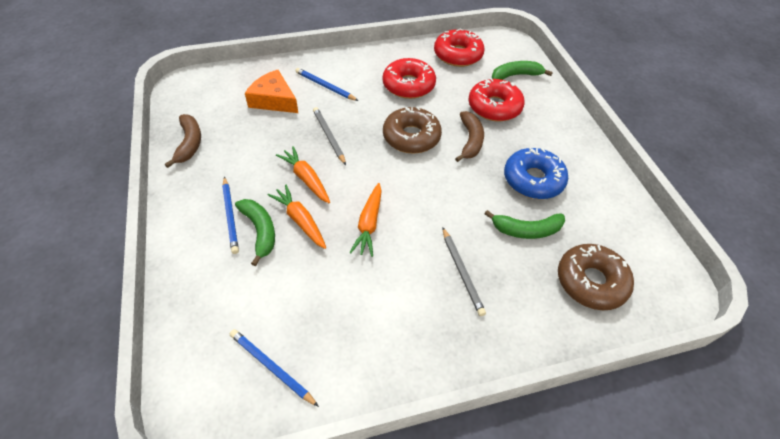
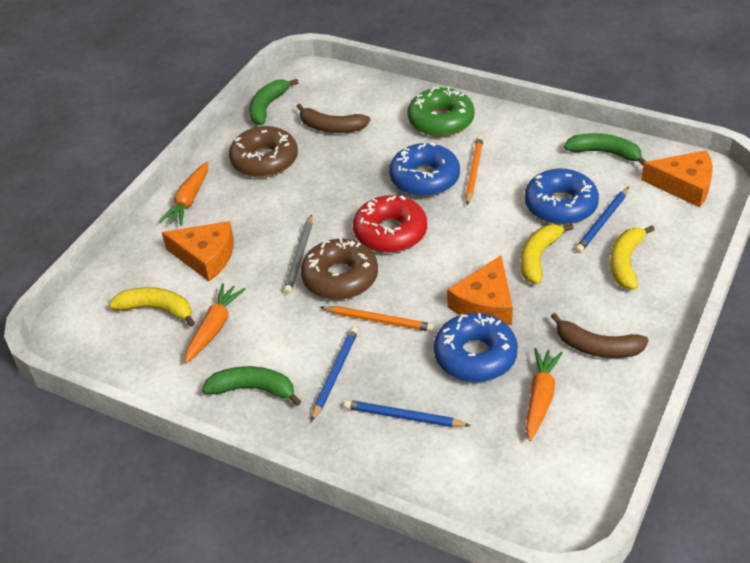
blue donut: 1 -> 3
green donut: 0 -> 1
grey pencil: 2 -> 1
orange cheese: 1 -> 3
orange pencil: 0 -> 2
red donut: 3 -> 1
yellow banana: 0 -> 3

